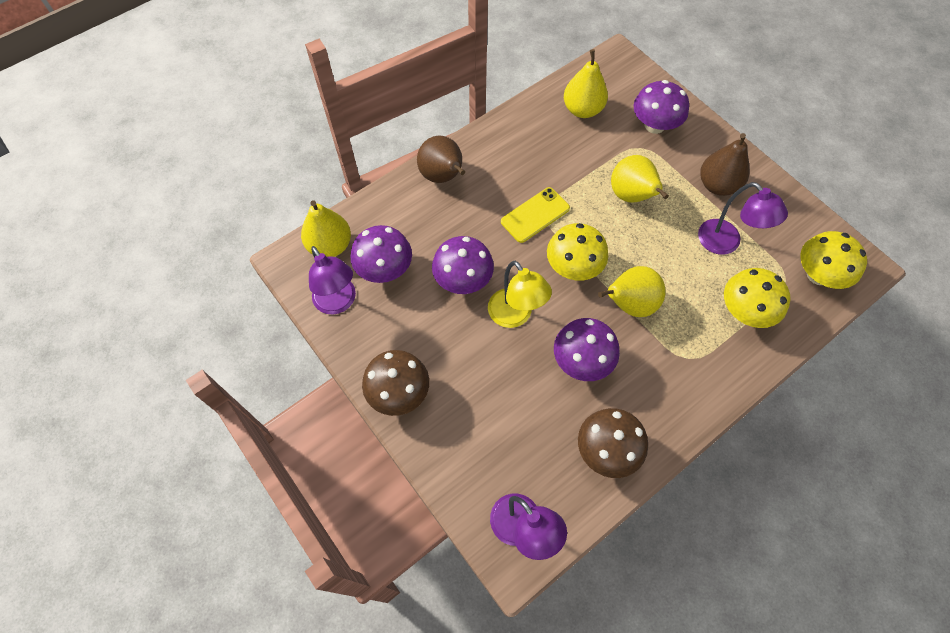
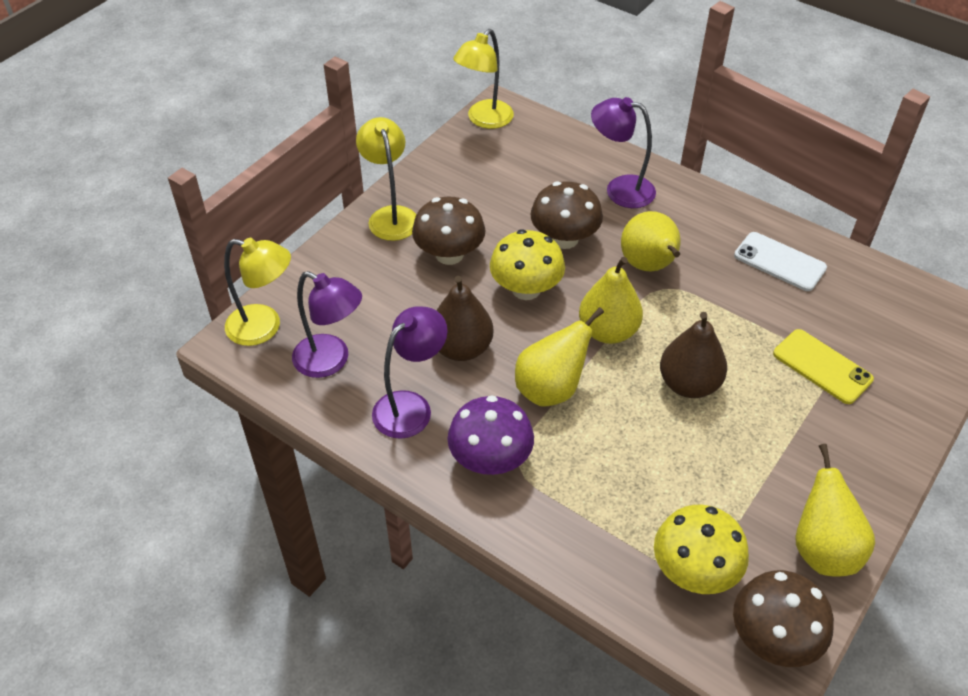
brown mushroom: 2 -> 3
purple mushroom: 4 -> 1
white phone: 0 -> 1
yellow lamp: 1 -> 3
yellow mushroom: 3 -> 2

